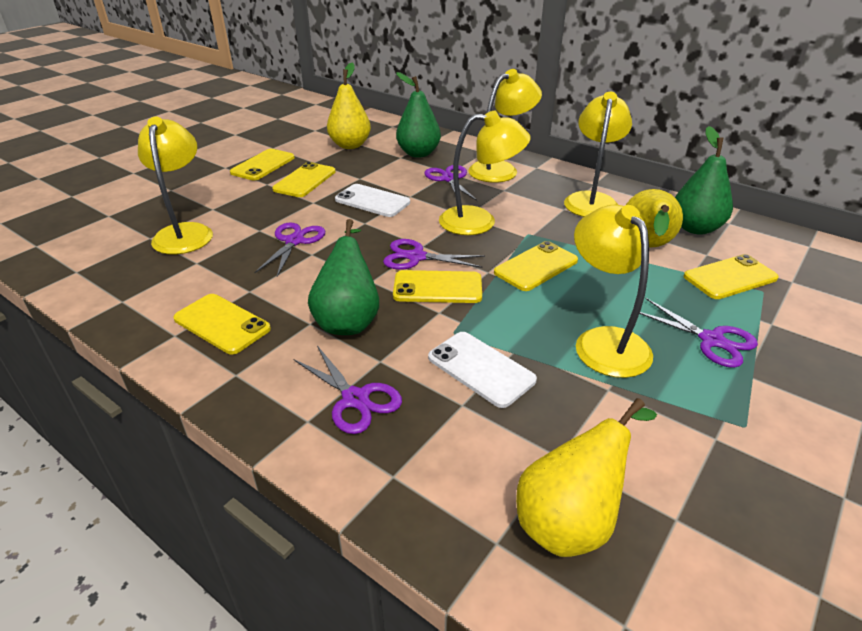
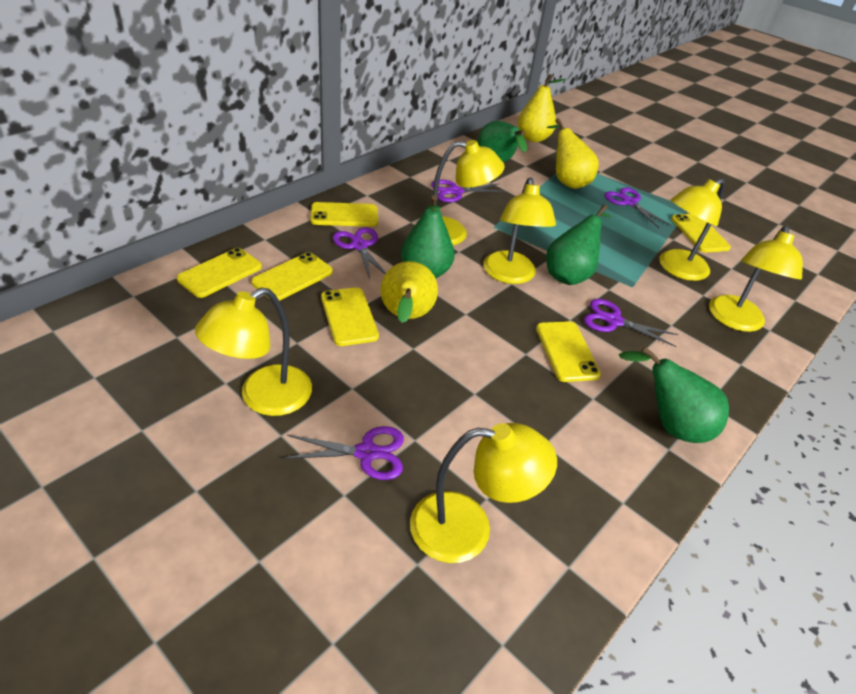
green pear: 3 -> 4
white phone: 2 -> 0
yellow lamp: 5 -> 6

